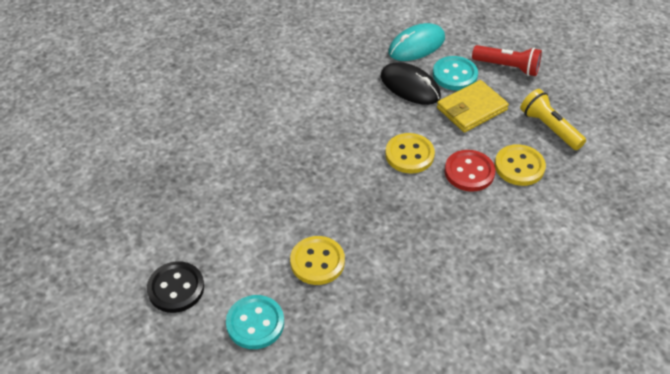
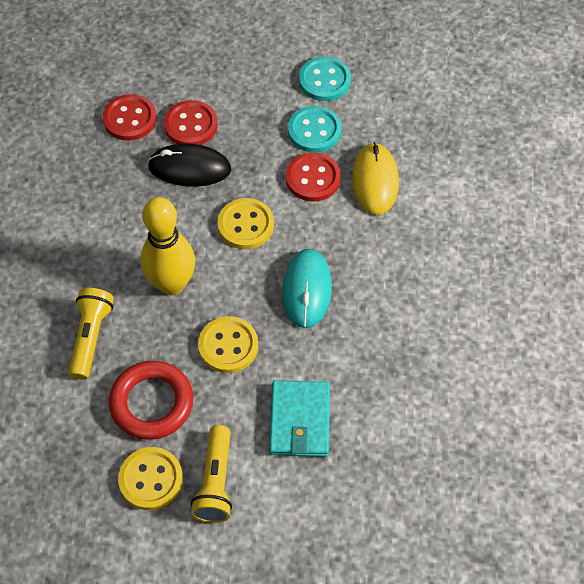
black button: 1 -> 0
red button: 1 -> 3
red flashlight: 1 -> 0
red ring: 0 -> 1
turquoise wallet: 0 -> 1
yellow bowling pin: 0 -> 1
yellow flashlight: 1 -> 2
yellow mouse: 0 -> 1
yellow wallet: 1 -> 0

